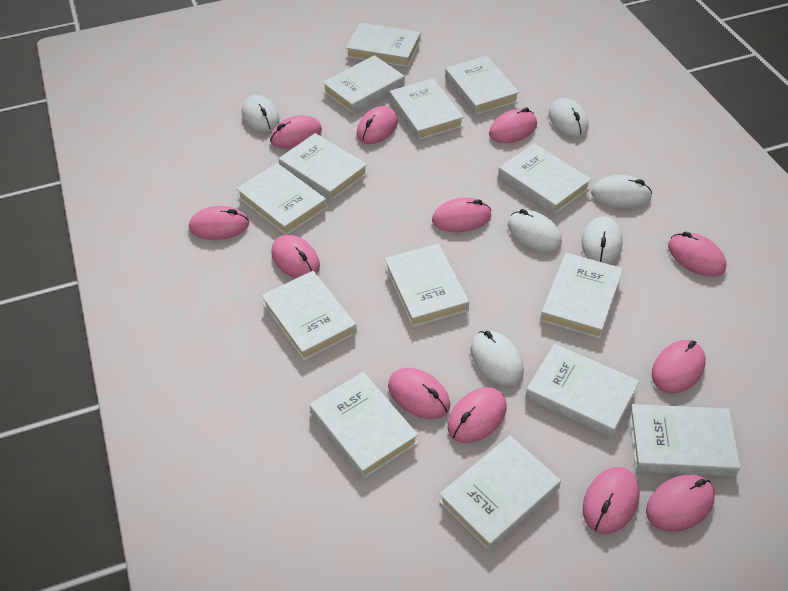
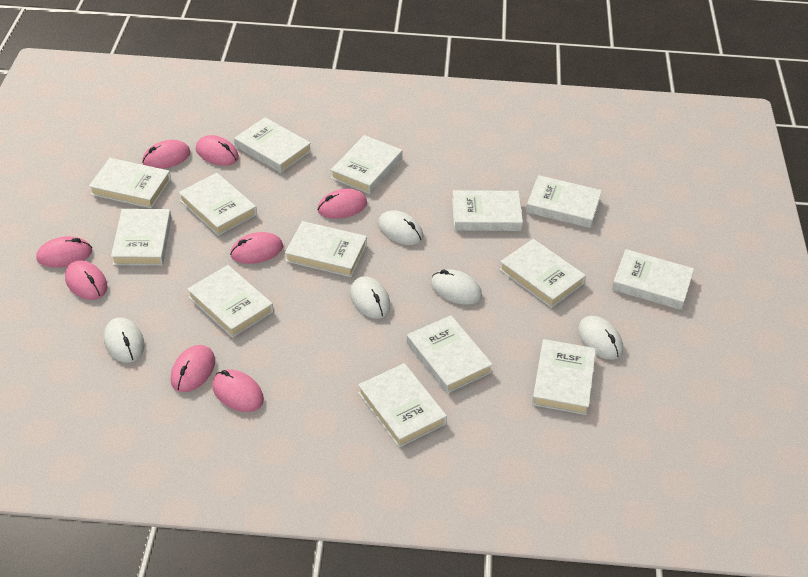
pink mouse: 12 -> 8
white mouse: 6 -> 5

